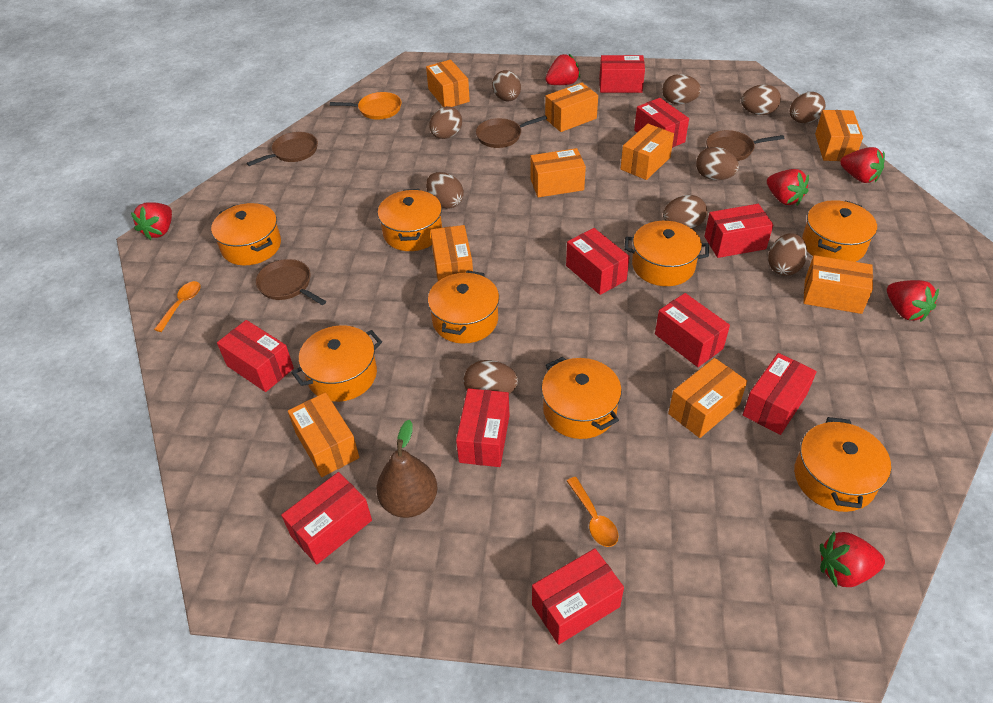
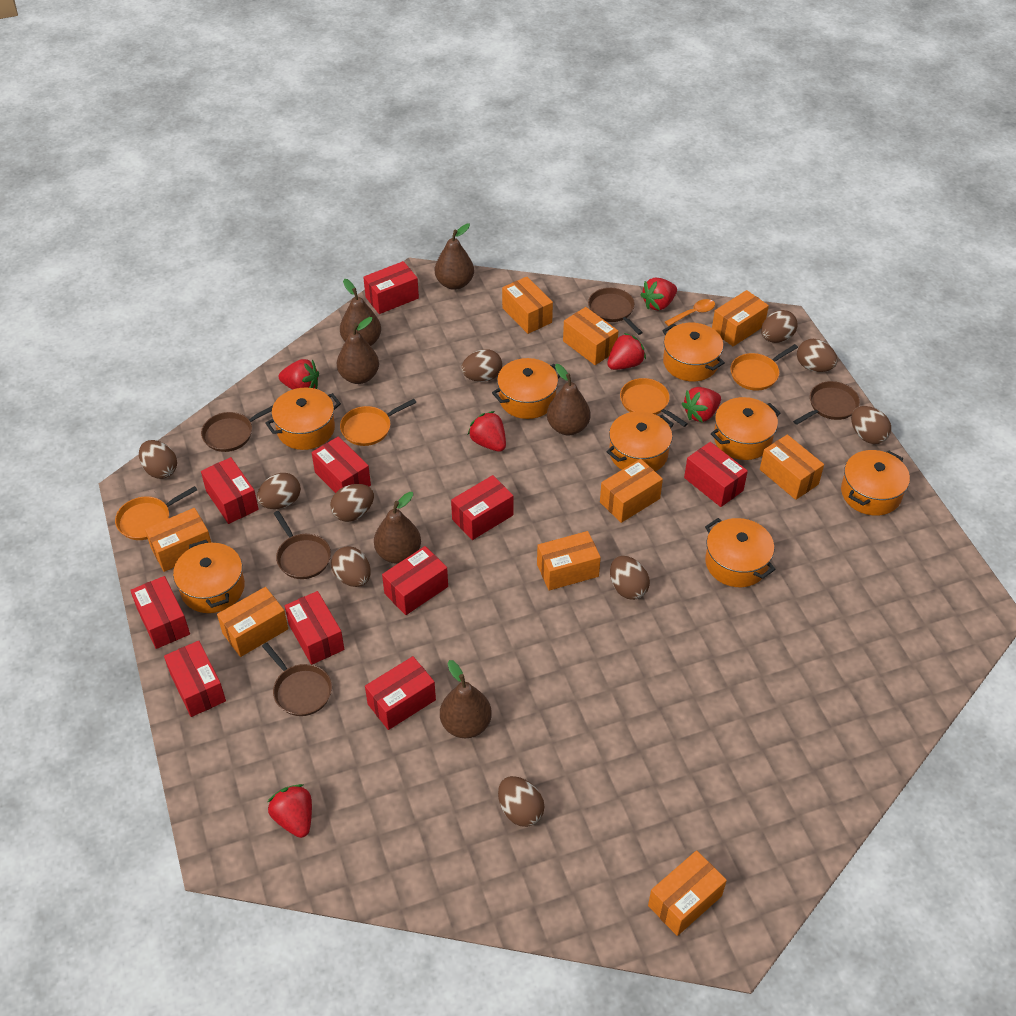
brown pan: 4 -> 5
brown pear: 1 -> 6
orange pan: 1 -> 4
orange spoon: 2 -> 1

